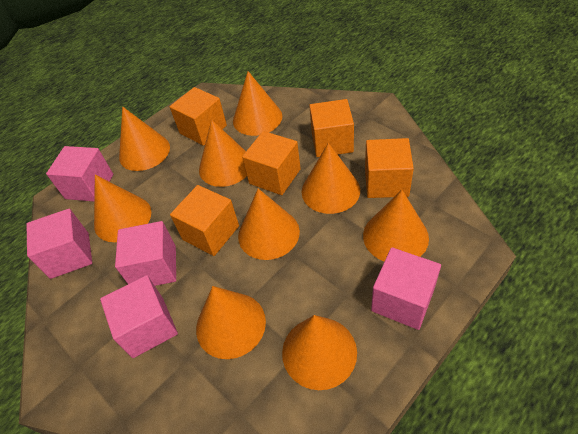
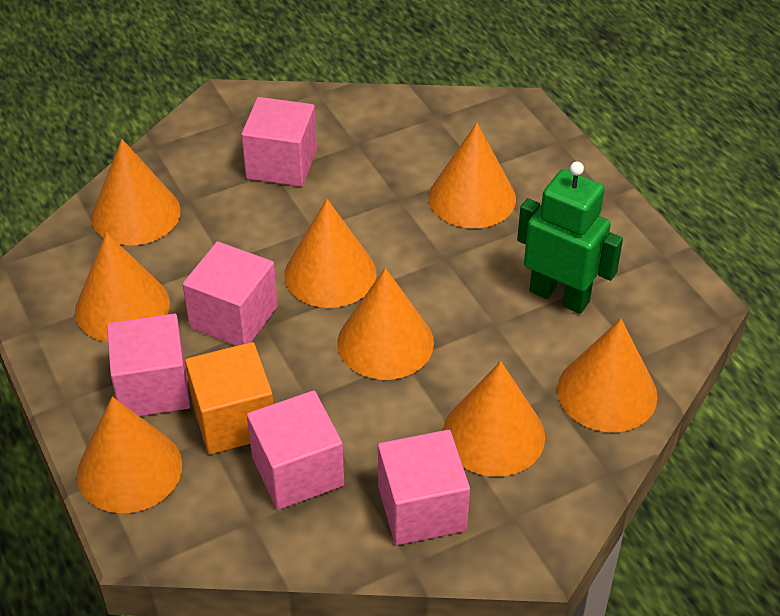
green robot: 0 -> 1
orange cone: 9 -> 8
orange cube: 5 -> 1

